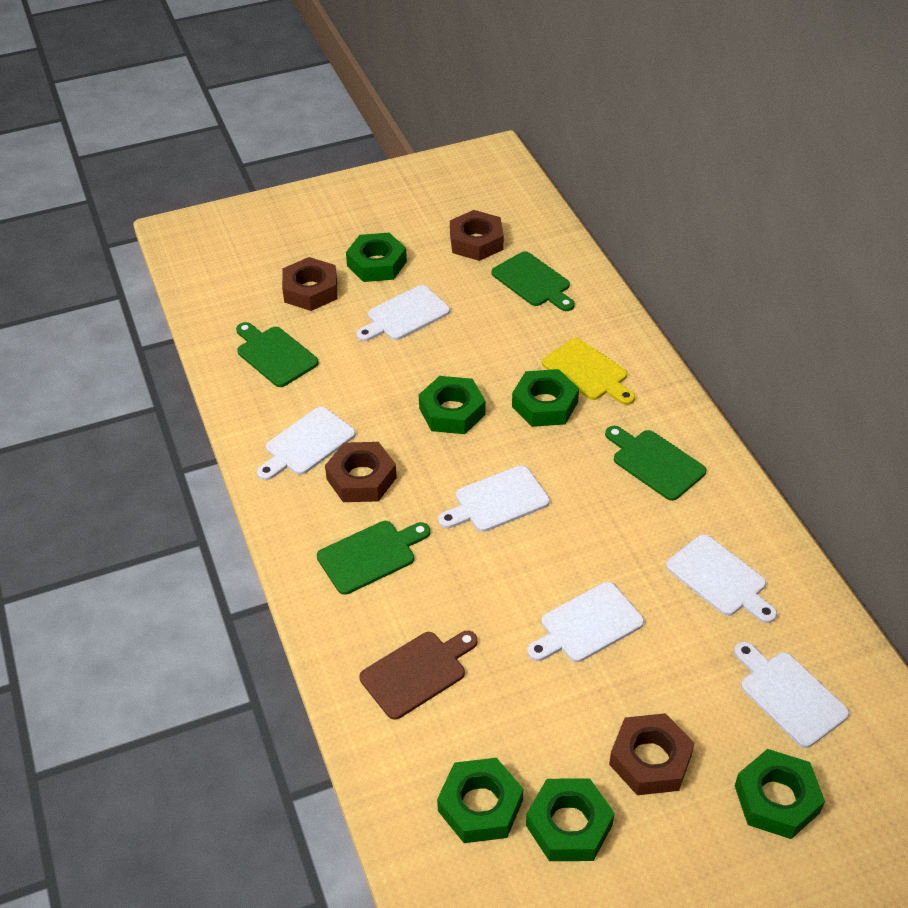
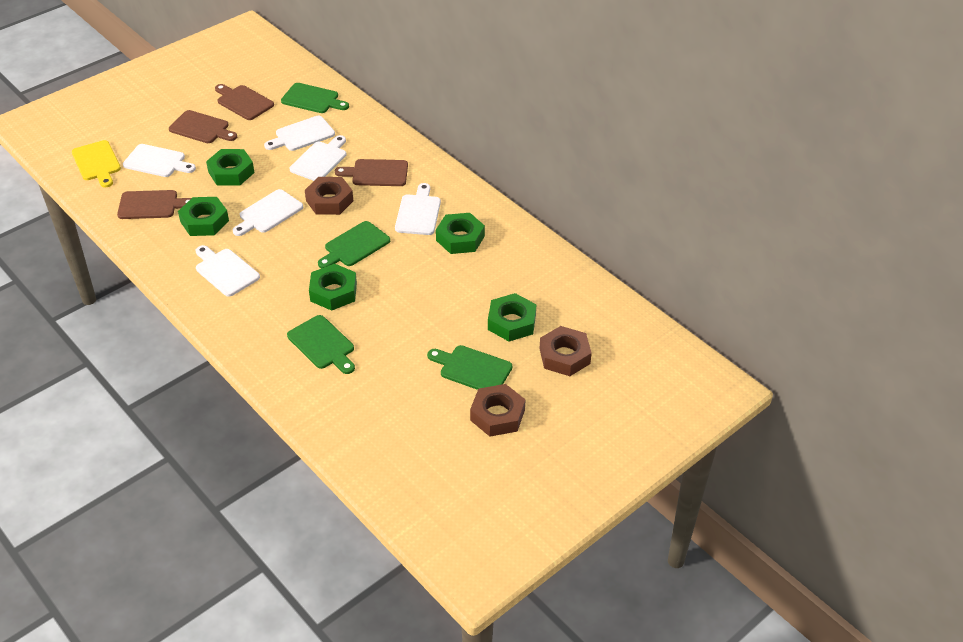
brown cutting board: 1 -> 4
brown nut: 4 -> 3
green nut: 6 -> 5

